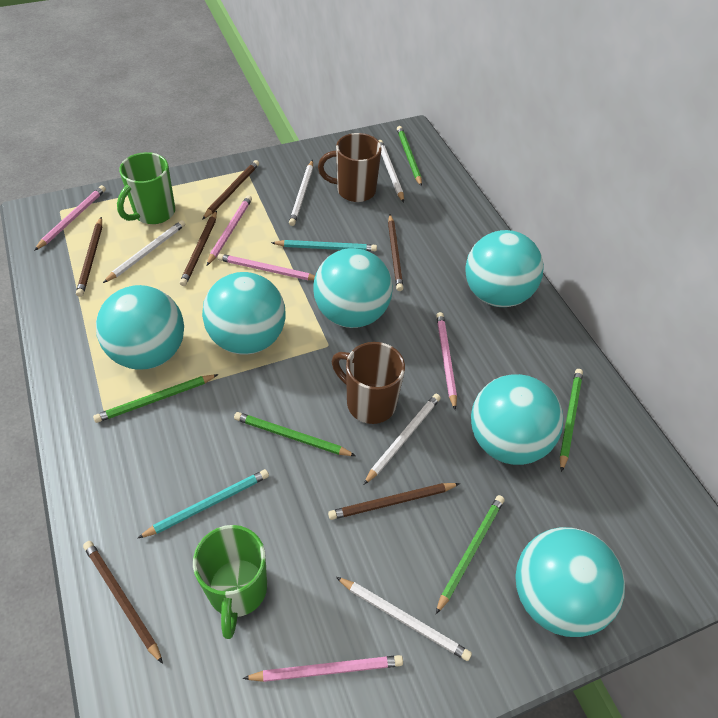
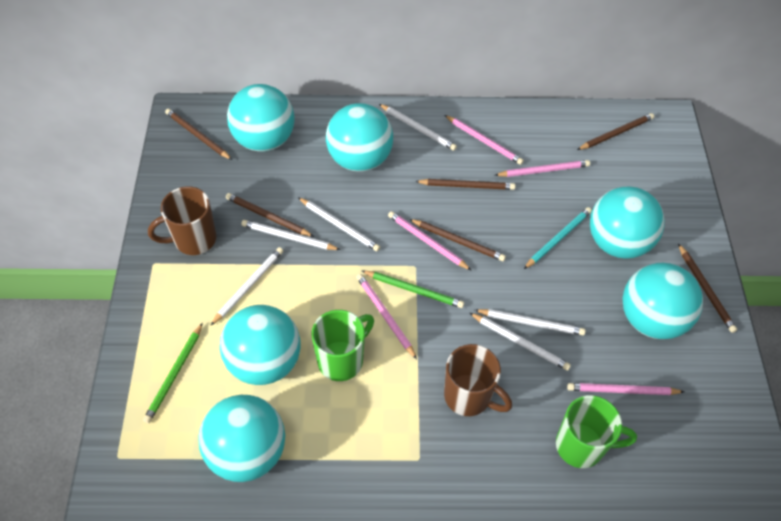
green pencil: 5 -> 2
turquoise pencil: 2 -> 1
white pencil: 5 -> 6

